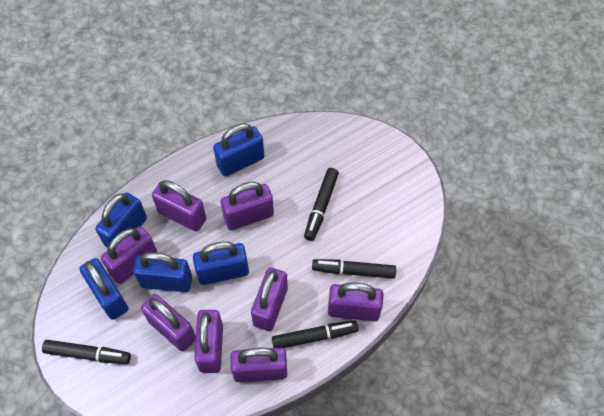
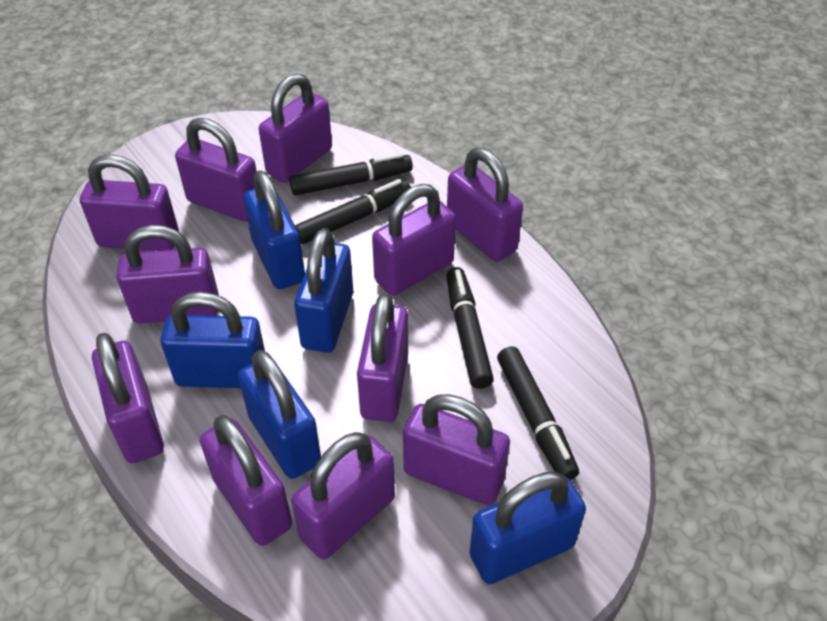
purple padlock: 8 -> 11

